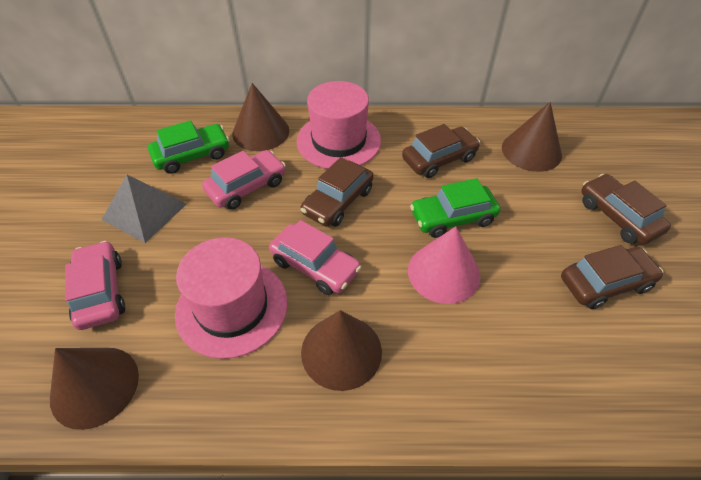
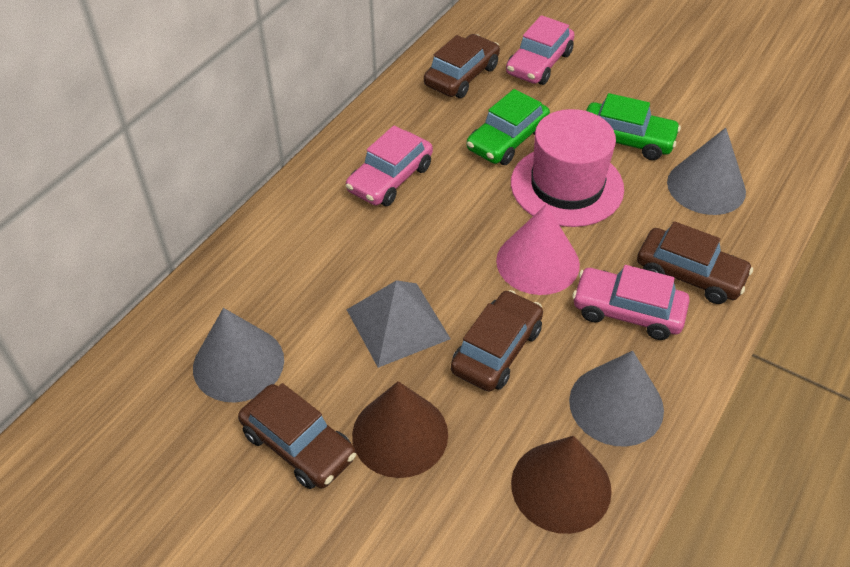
brown cone: 4 -> 2
grey cone: 0 -> 3
pink hat: 2 -> 1

